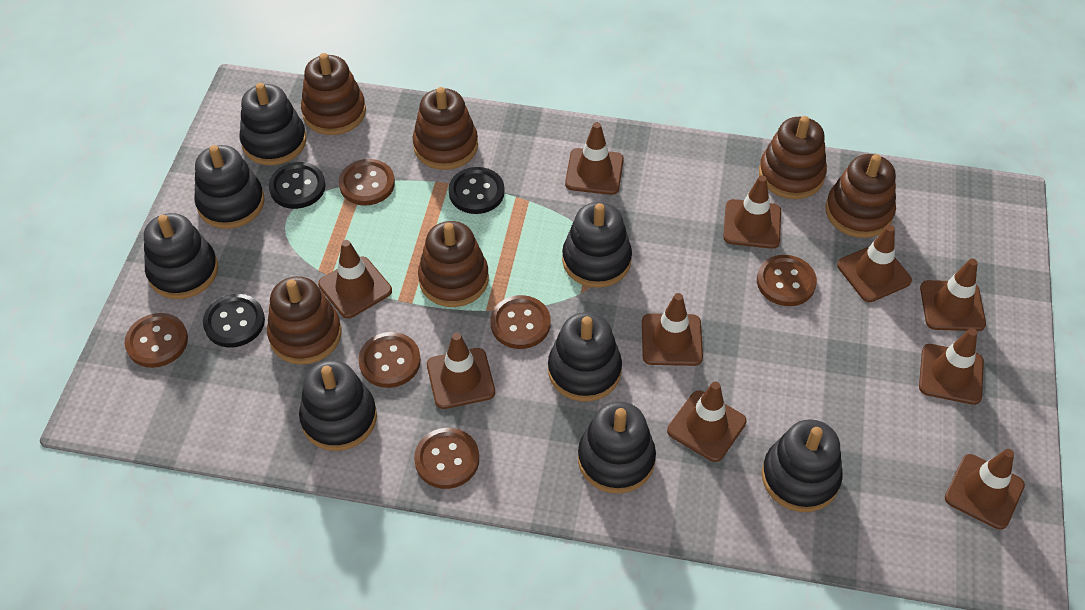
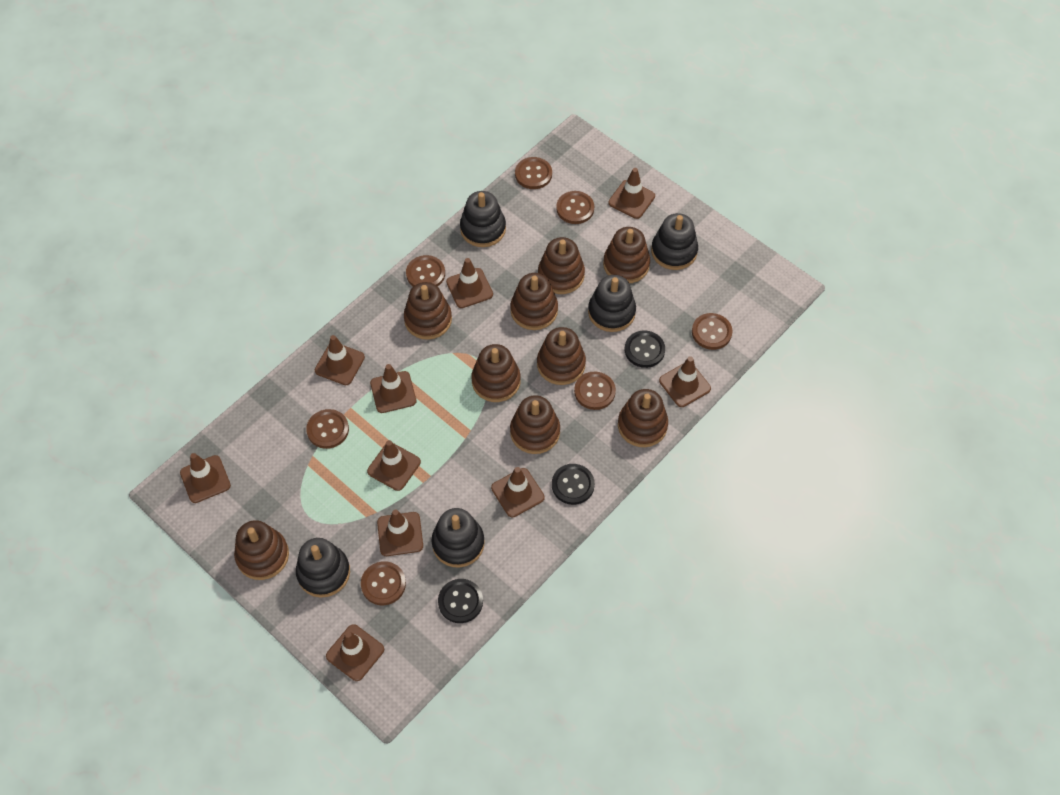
black stacking toy: 8 -> 5
brown button: 6 -> 7
brown stacking toy: 6 -> 9

